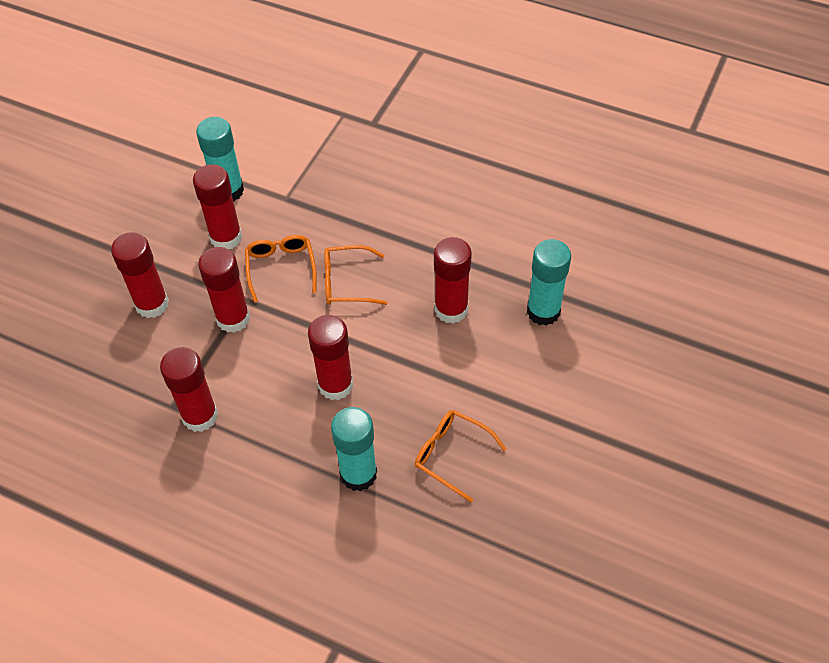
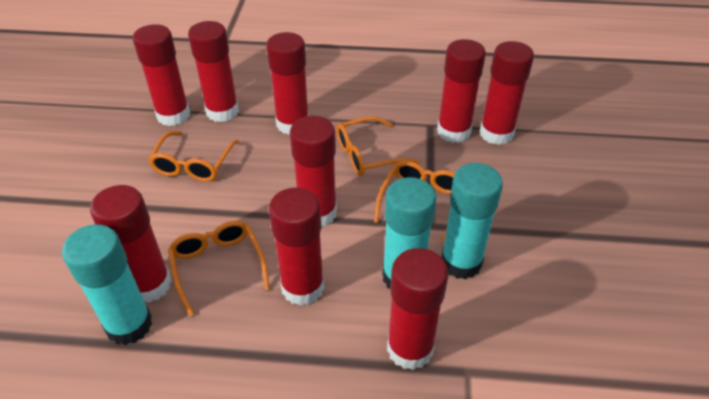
orange glasses: 3 -> 4
red glue stick: 6 -> 9

